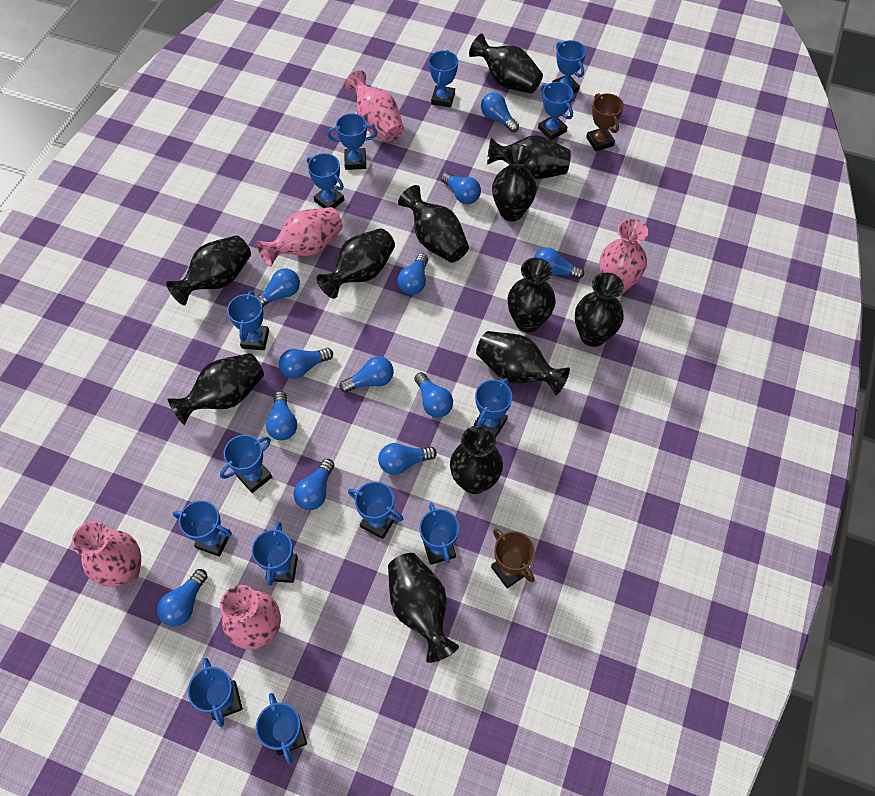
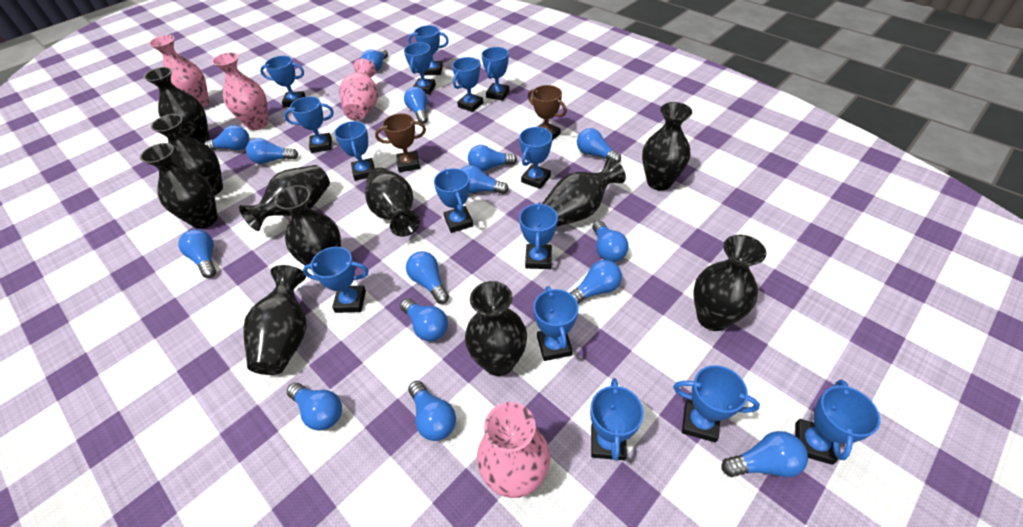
black vase: 12 -> 11
blue light bulb: 12 -> 15
blue trophy: 14 -> 15
pink vase: 5 -> 4

